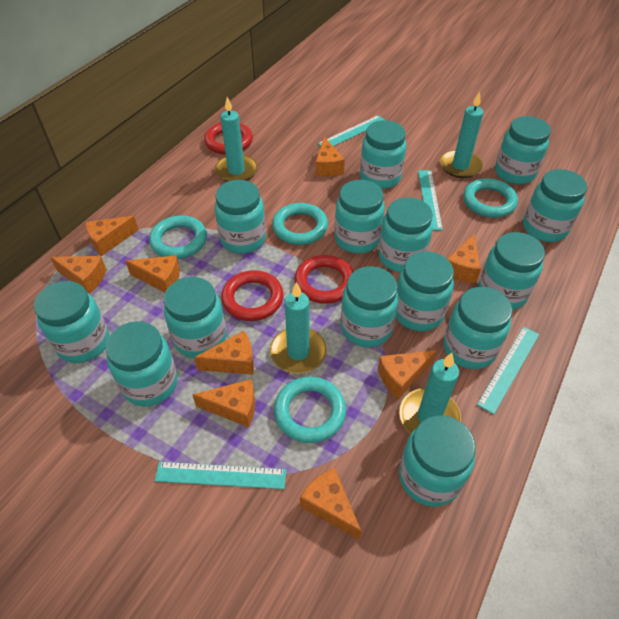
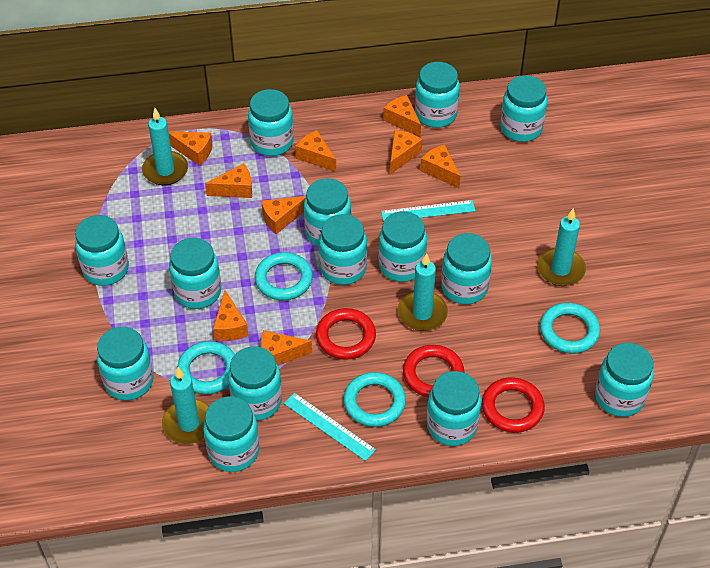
turquoise ruler: 4 -> 2

